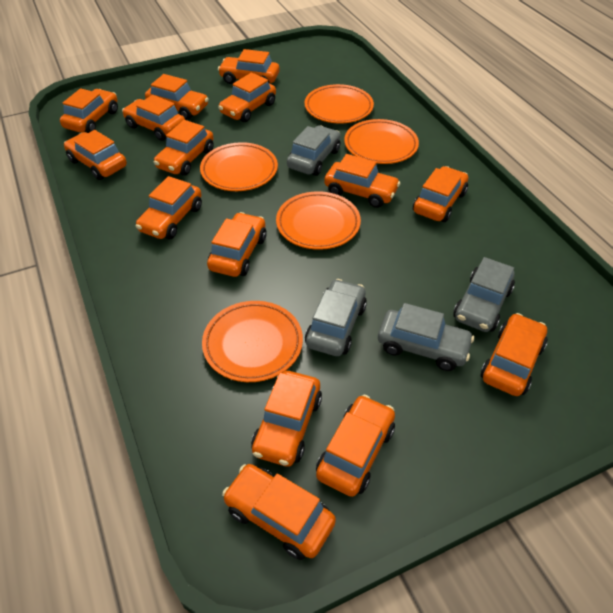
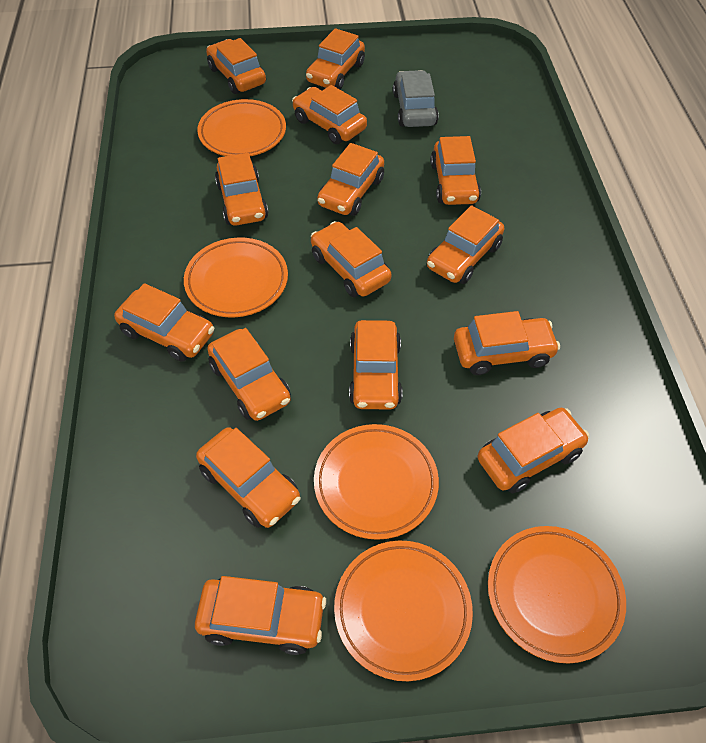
grey car: 4 -> 1

